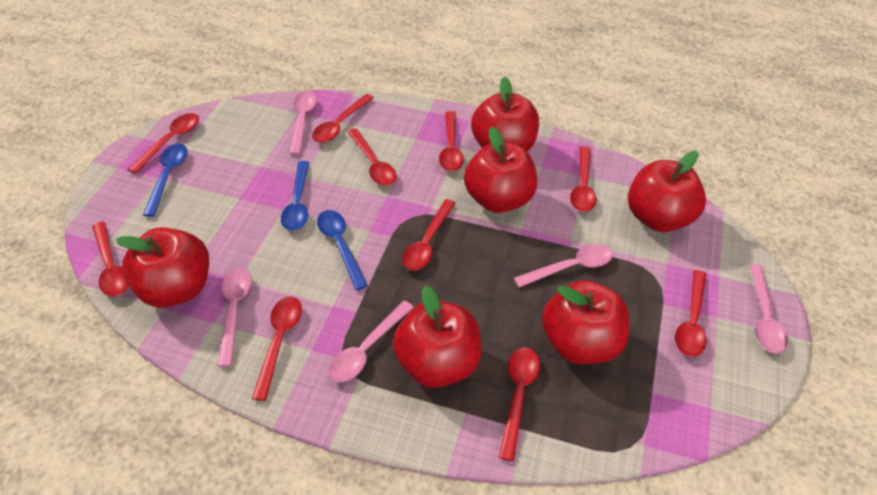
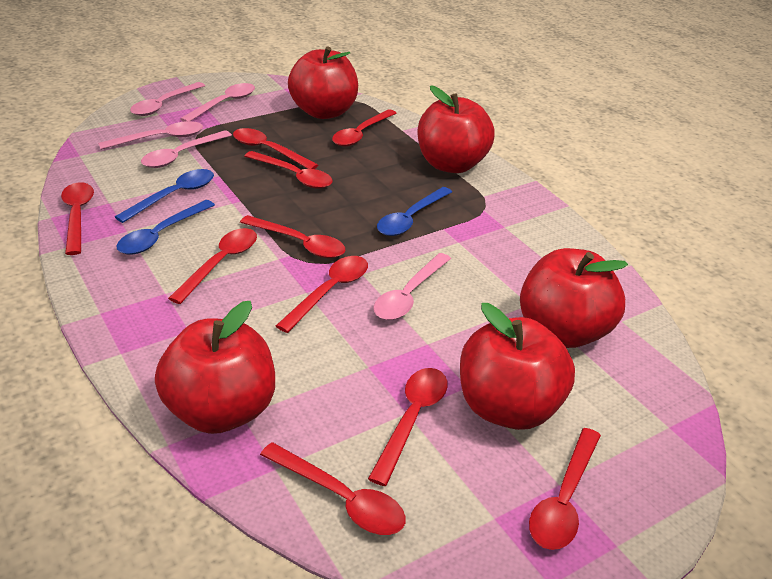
red apple: 6 -> 5

